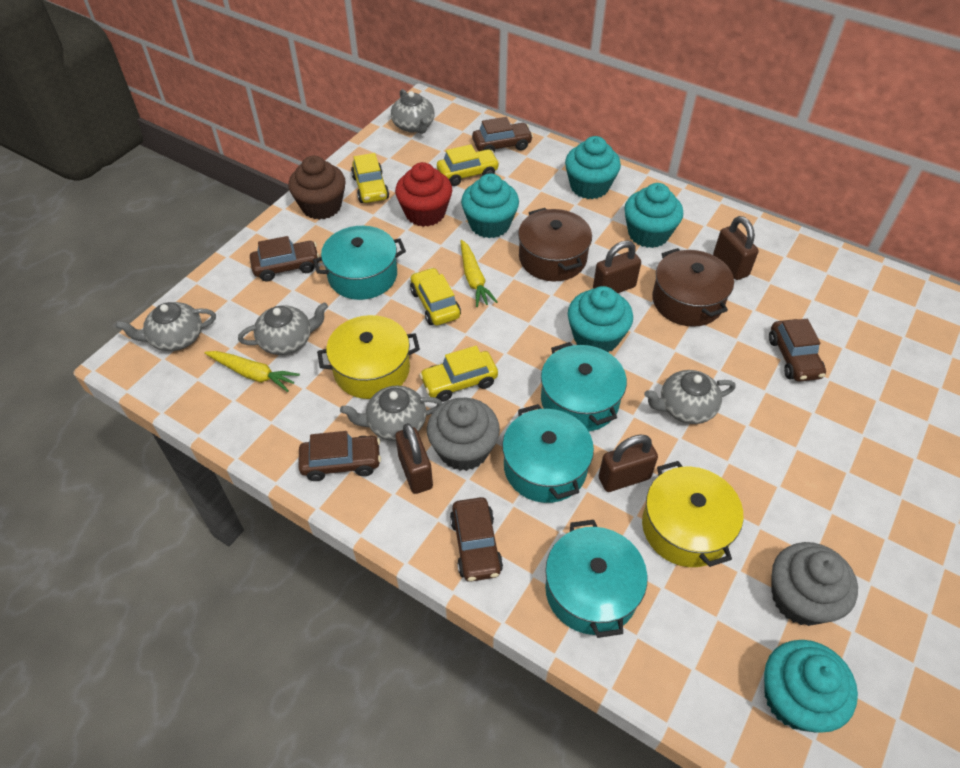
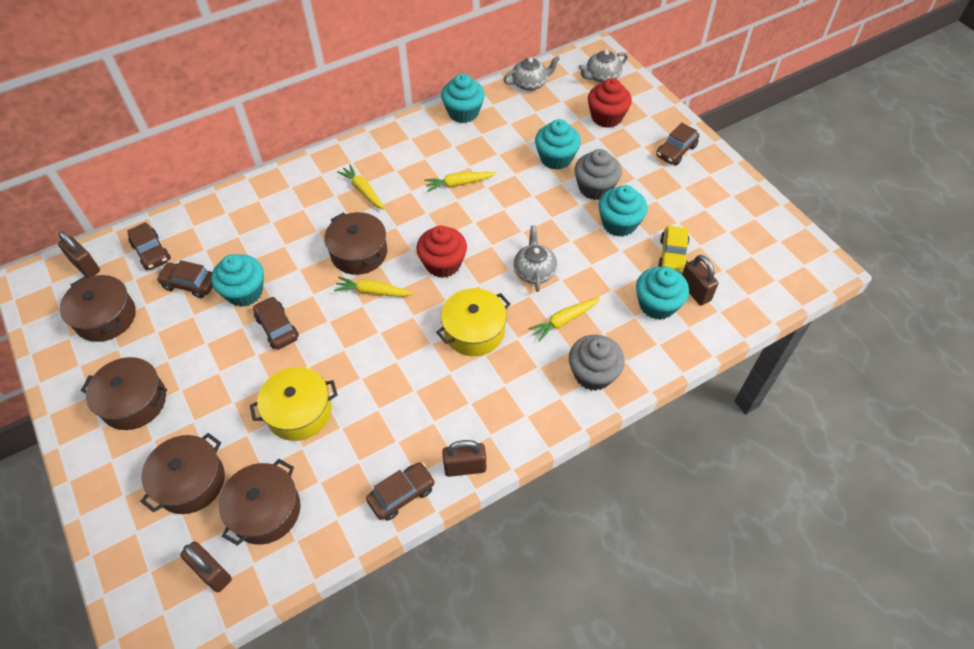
brown cupcake: 1 -> 0
brown pot: 2 -> 5
grey teapot: 5 -> 3
red cupcake: 1 -> 2
turquoise pot: 4 -> 0
yellow car: 4 -> 1
yellow carrot: 2 -> 4

